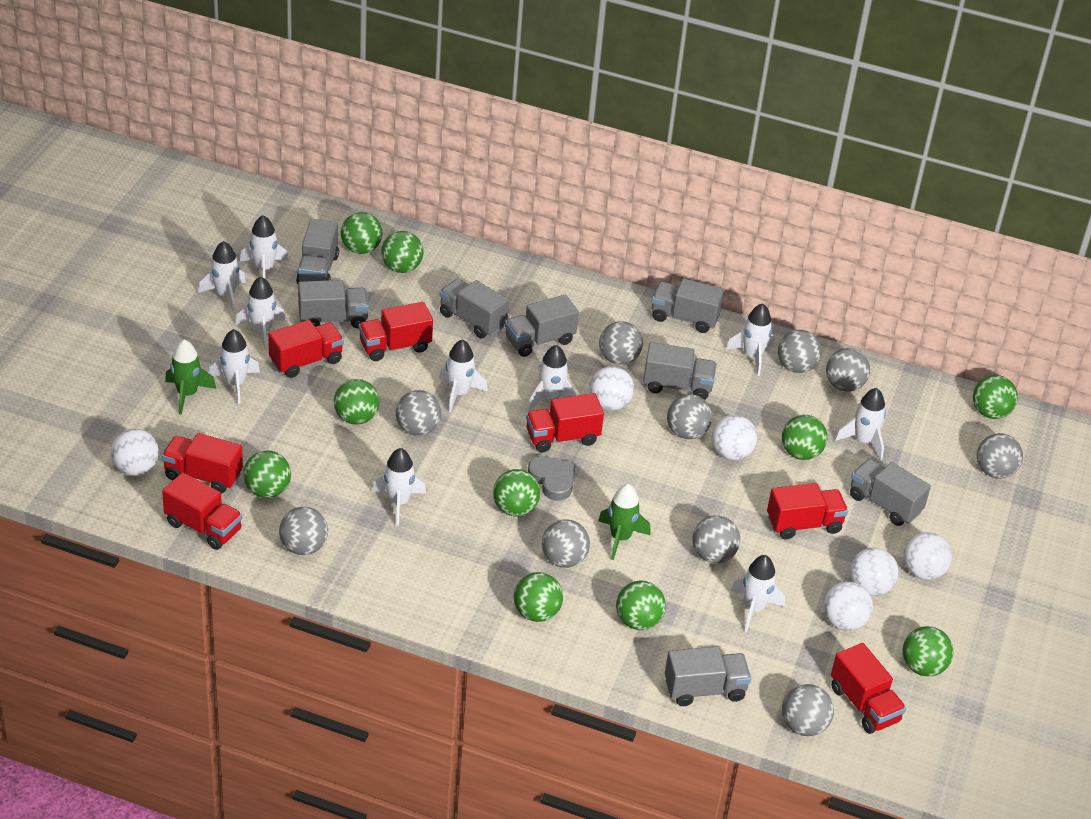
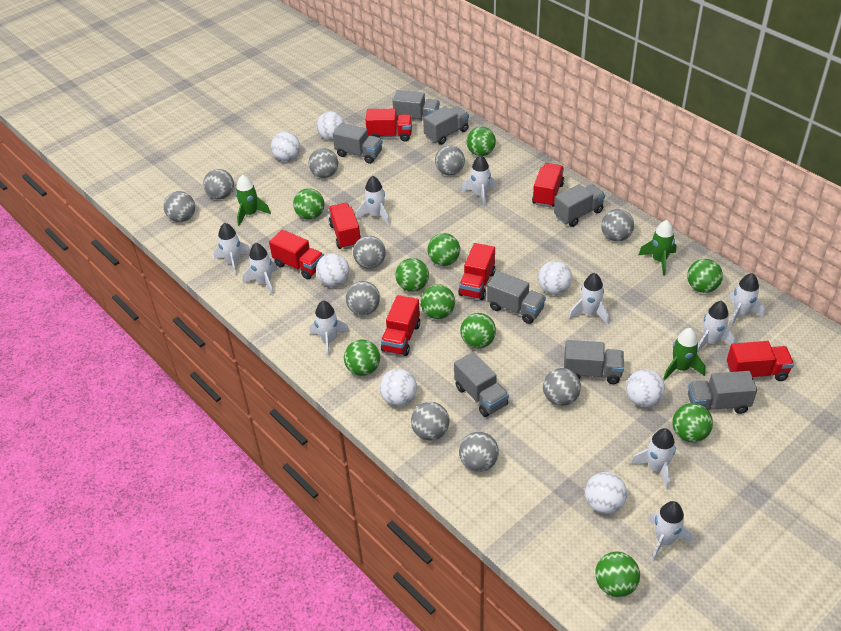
green rocket: 2 -> 3
grey heart: 1 -> 0
white ball: 6 -> 7

